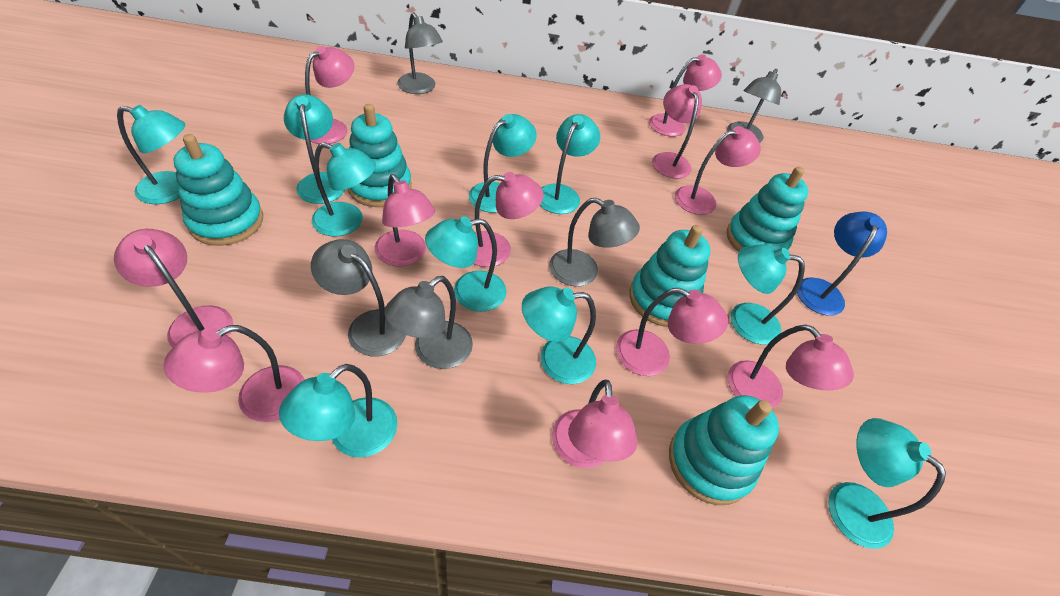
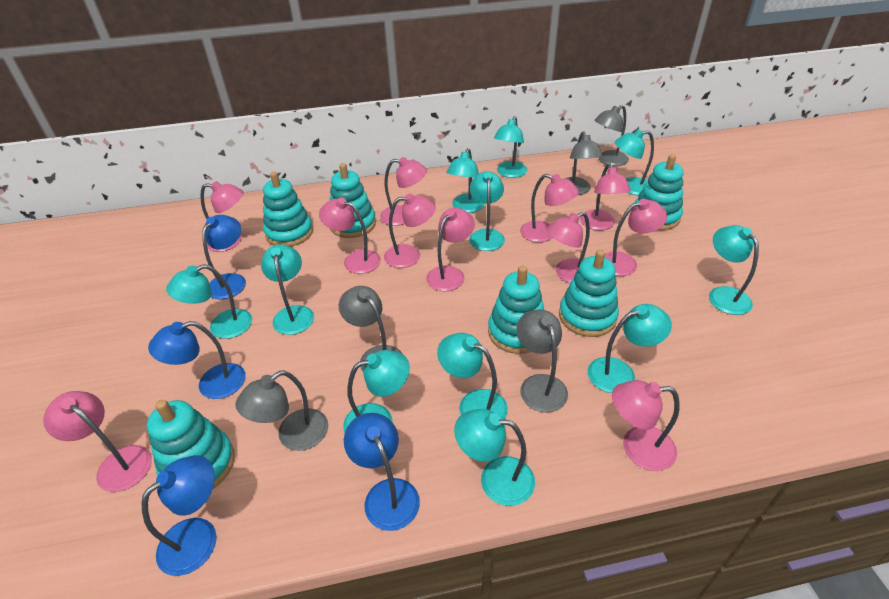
blue lamp: 1 -> 4
turquoise lamp: 10 -> 11
turquoise stacking toy: 5 -> 6

